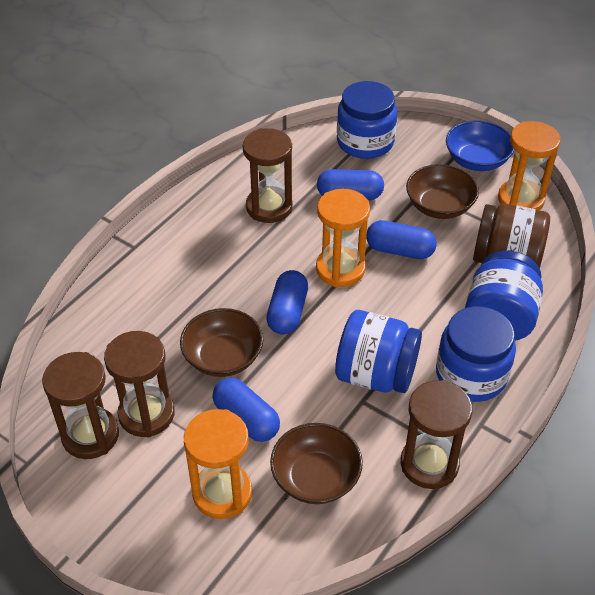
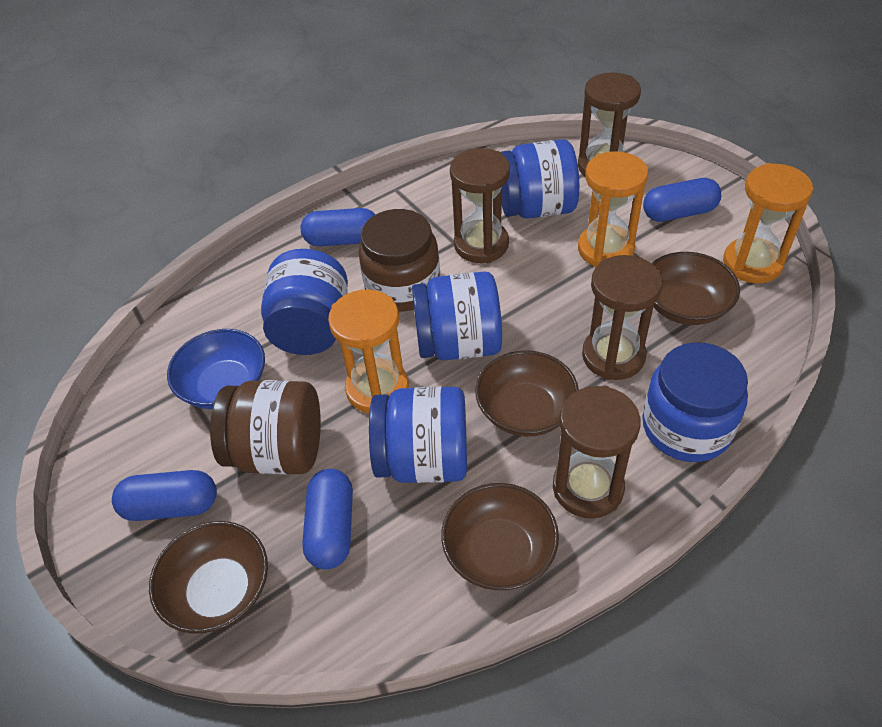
blue jar: 4 -> 5
brown bowl: 3 -> 4
brown jar: 1 -> 2

